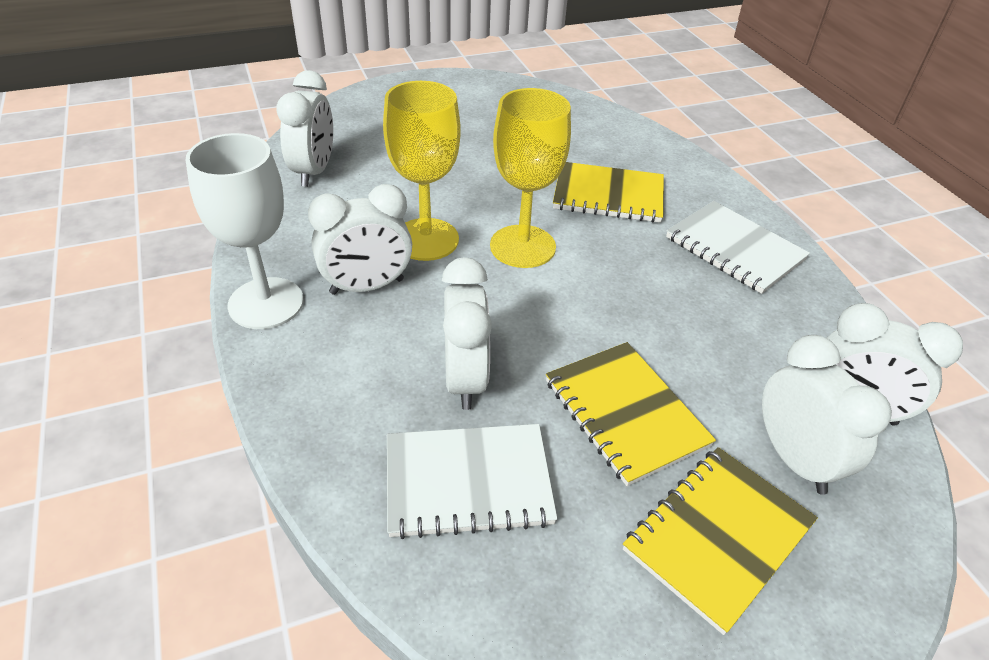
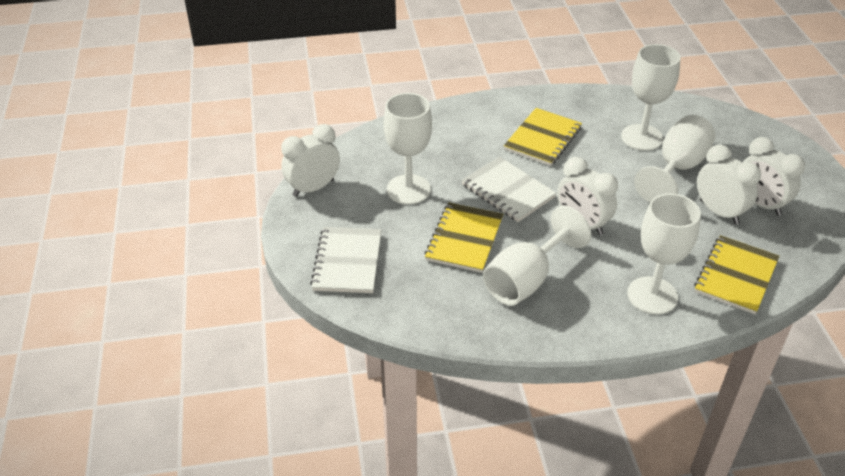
white clock: 5 -> 4
white goblet: 1 -> 5
yellow goblet: 2 -> 0

